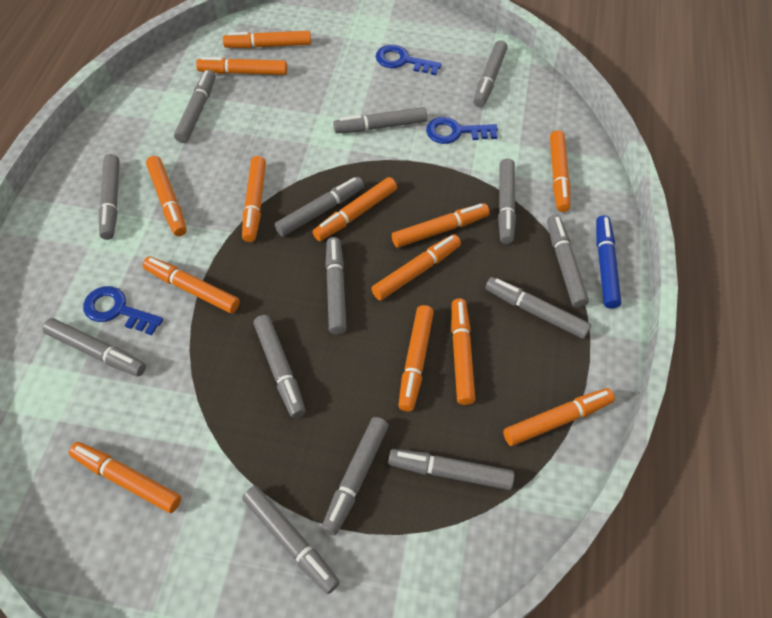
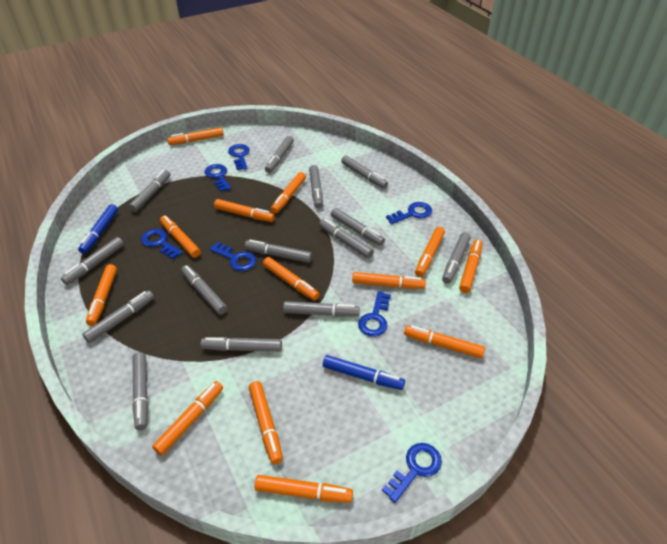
blue key: 3 -> 7
blue marker: 1 -> 2

